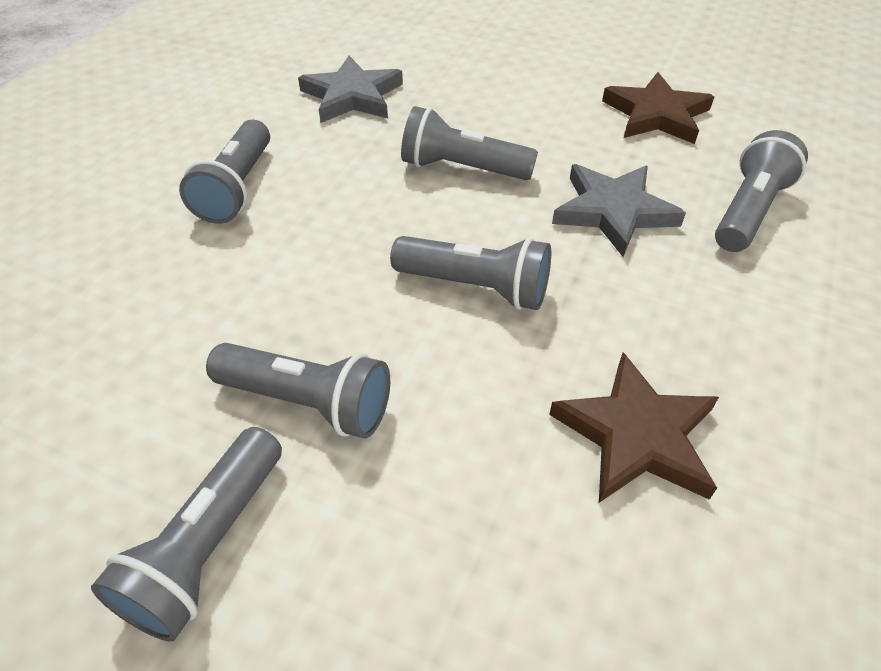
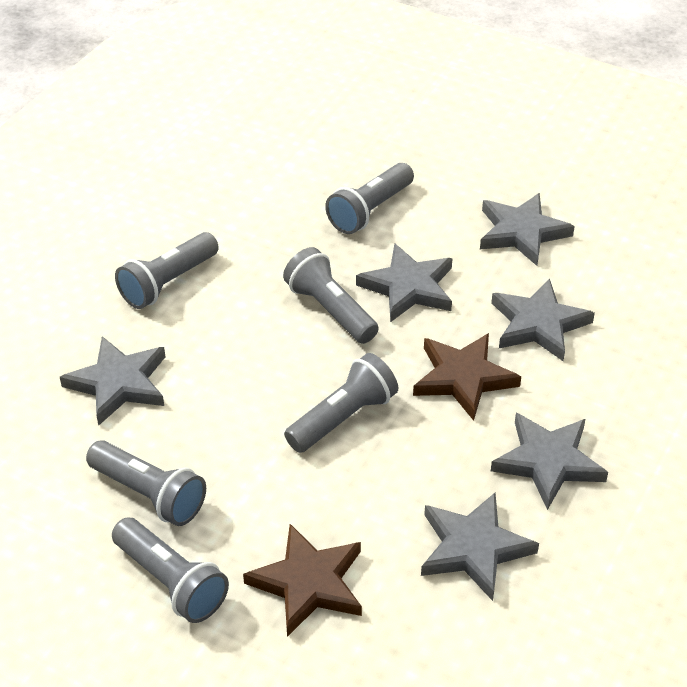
grey star: 2 -> 6

